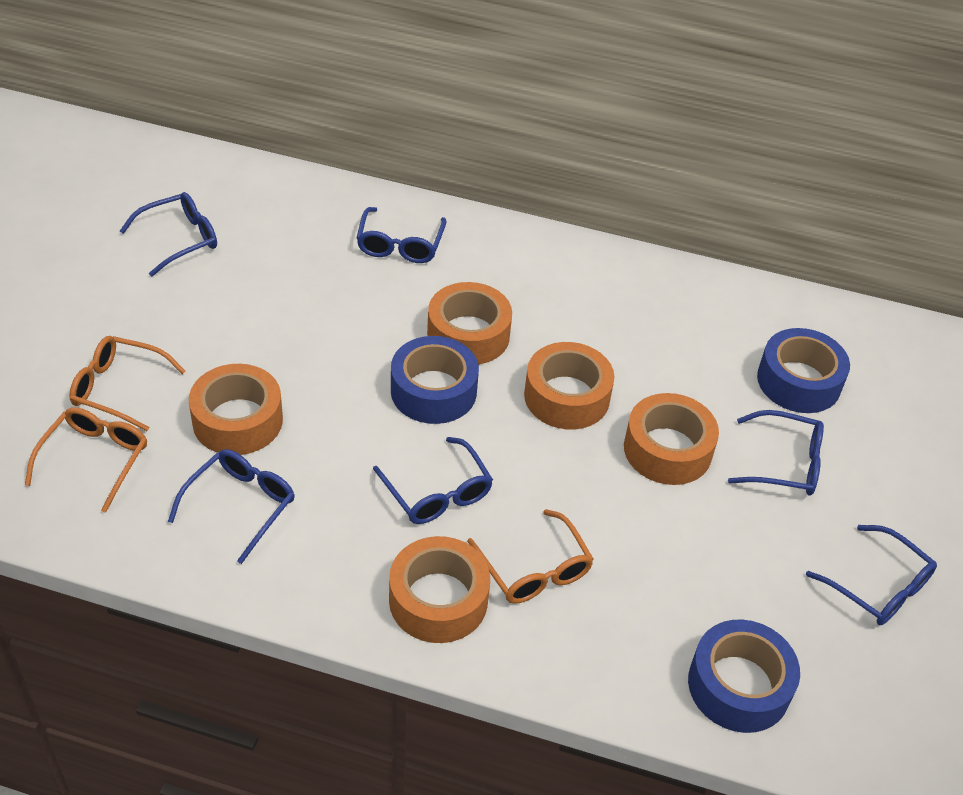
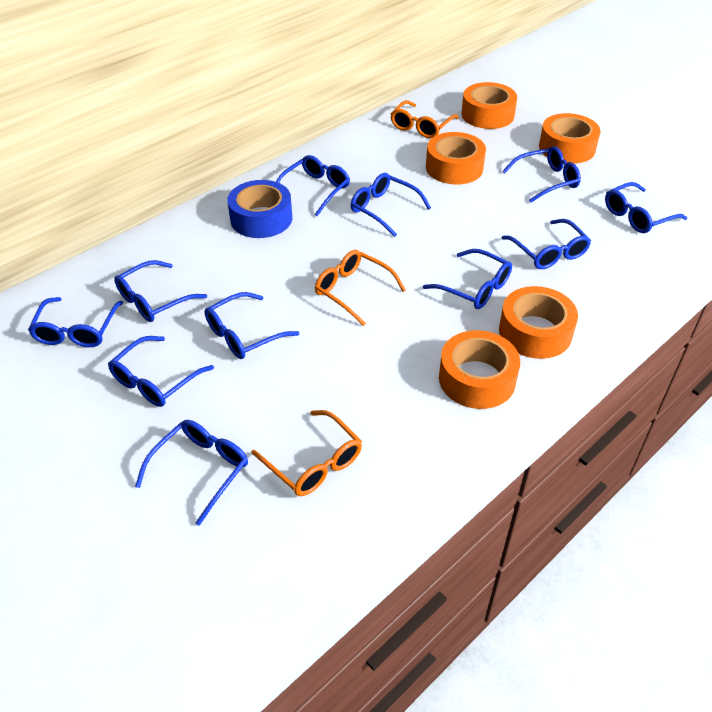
blue glasses: 6 -> 11
blue tape: 3 -> 1

